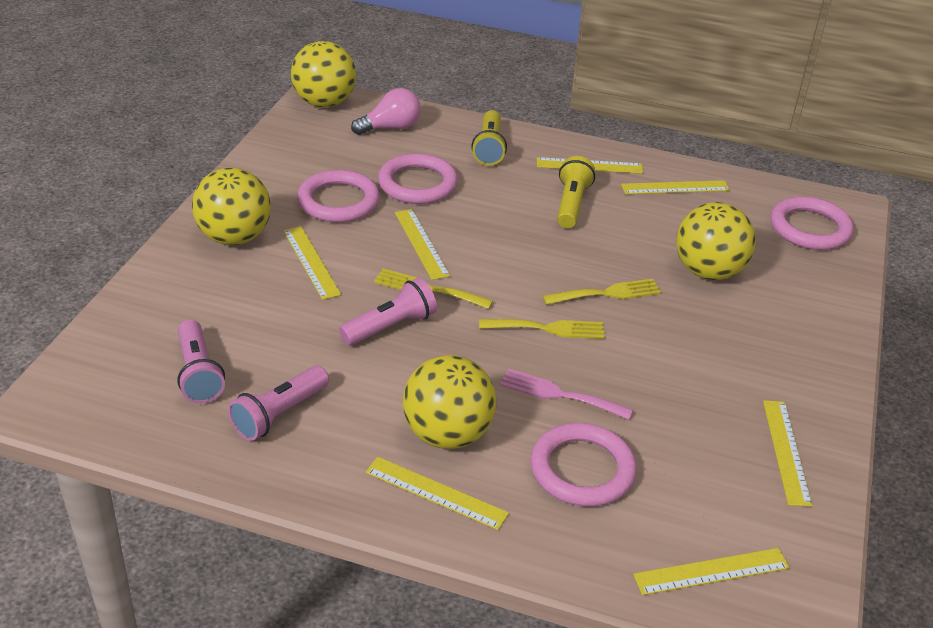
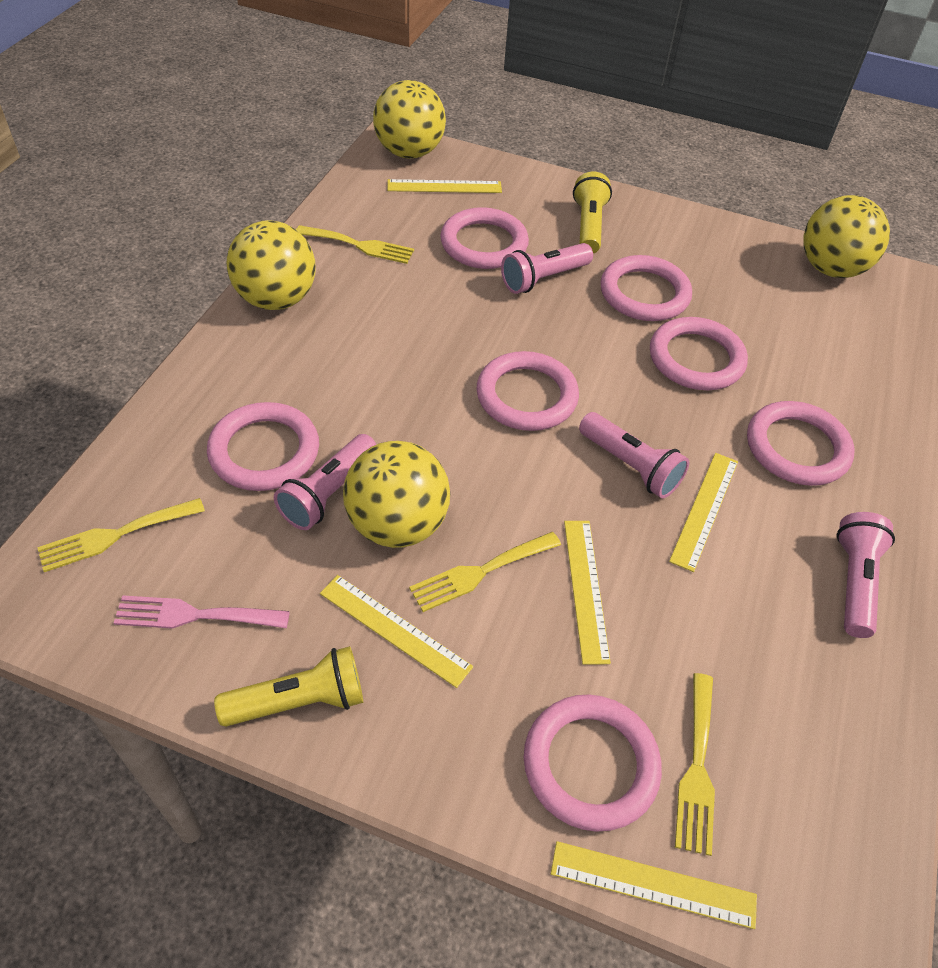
pink flashlight: 3 -> 4
pink light bulb: 1 -> 0
pink ring: 4 -> 7
yellow fork: 3 -> 4
yellow ruler: 7 -> 5

